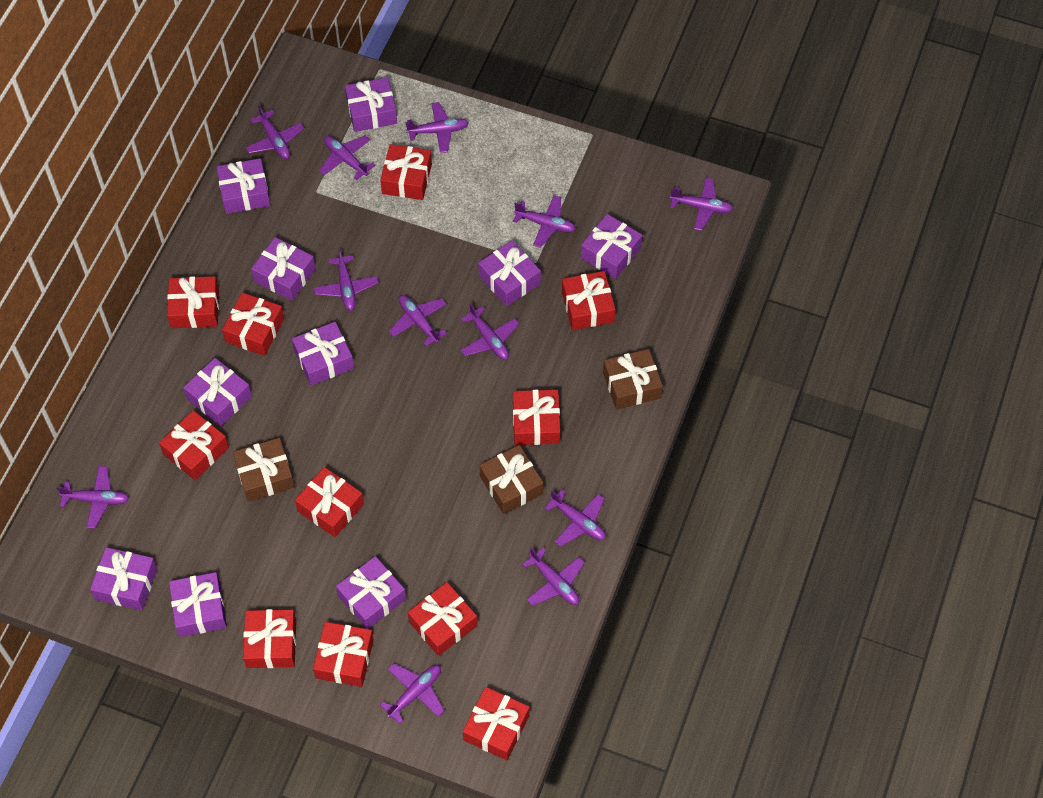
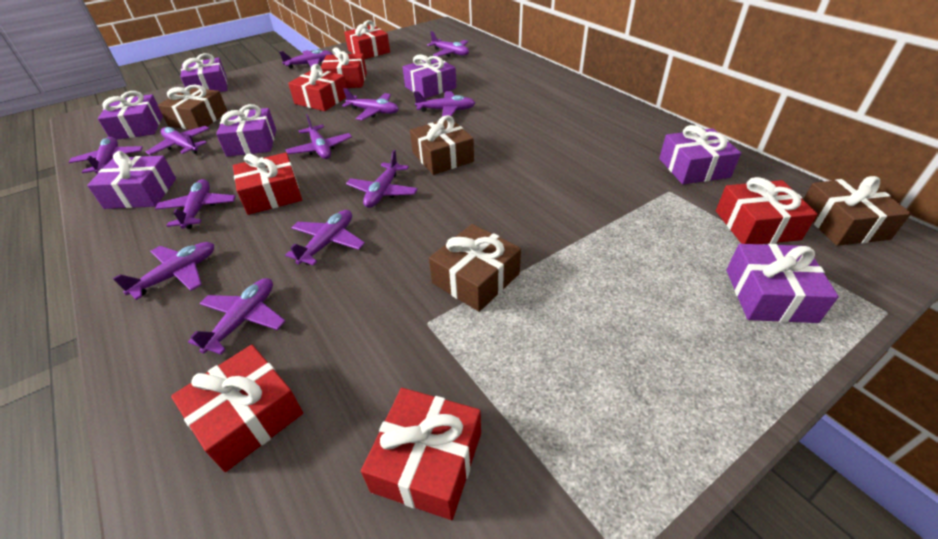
brown gift: 3 -> 4
purple gift: 10 -> 7
red gift: 11 -> 7

